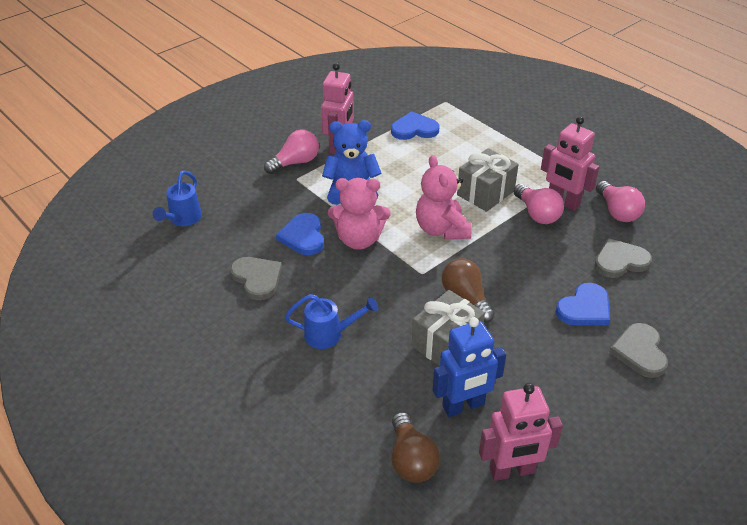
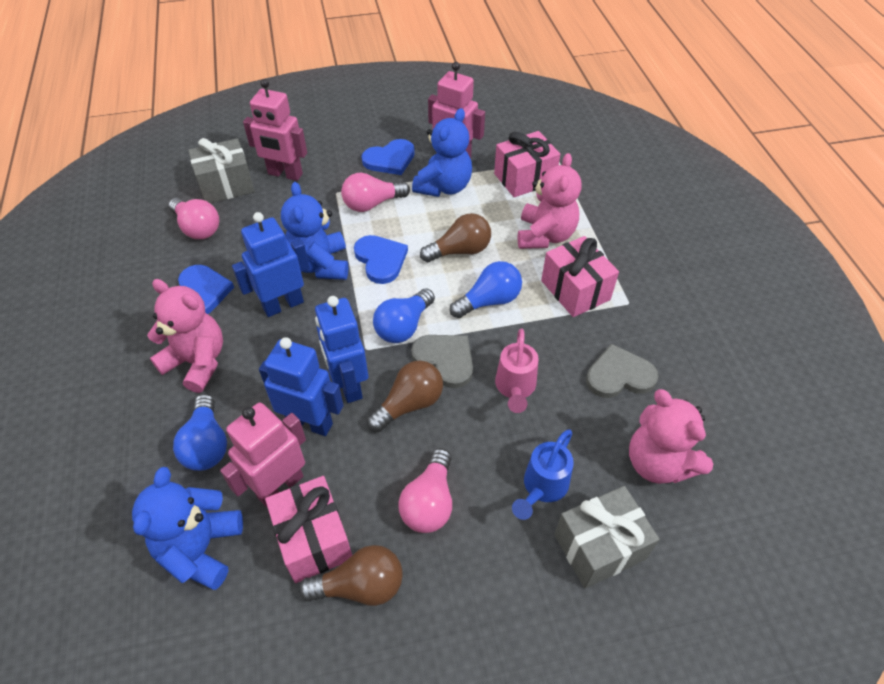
blue light bulb: 0 -> 3
blue robot: 1 -> 3
blue teddy bear: 1 -> 3
blue watering can: 2 -> 1
brown light bulb: 2 -> 3
grey heart: 3 -> 2
pink gift: 0 -> 3
pink teddy bear: 2 -> 3
pink watering can: 0 -> 1

